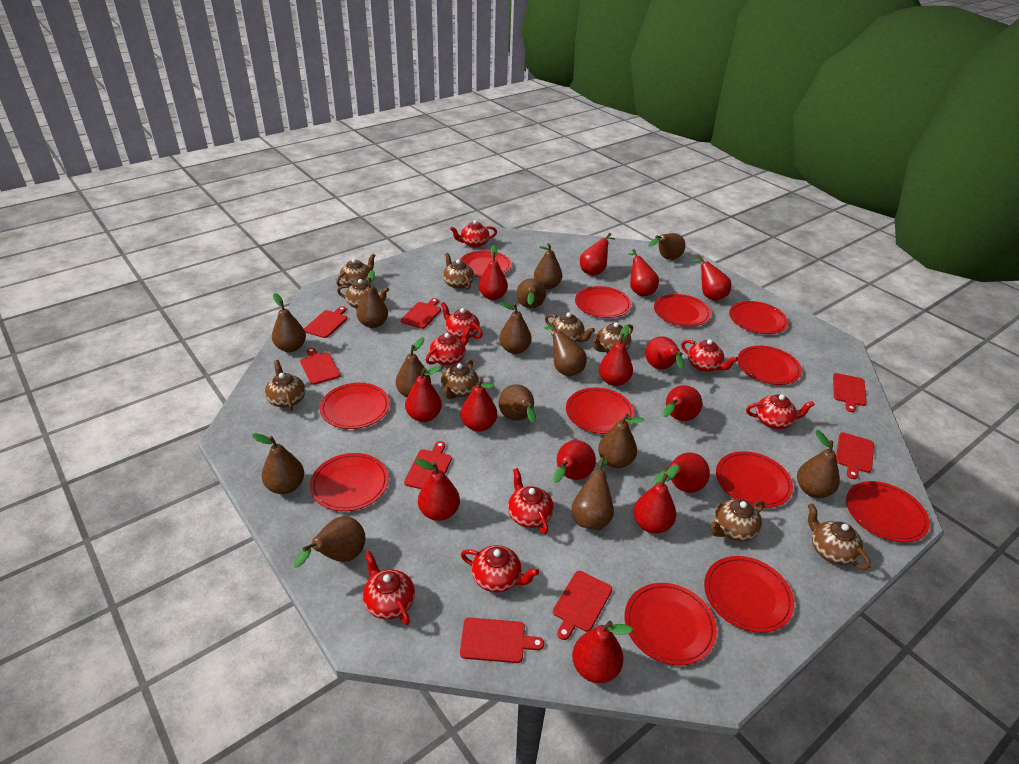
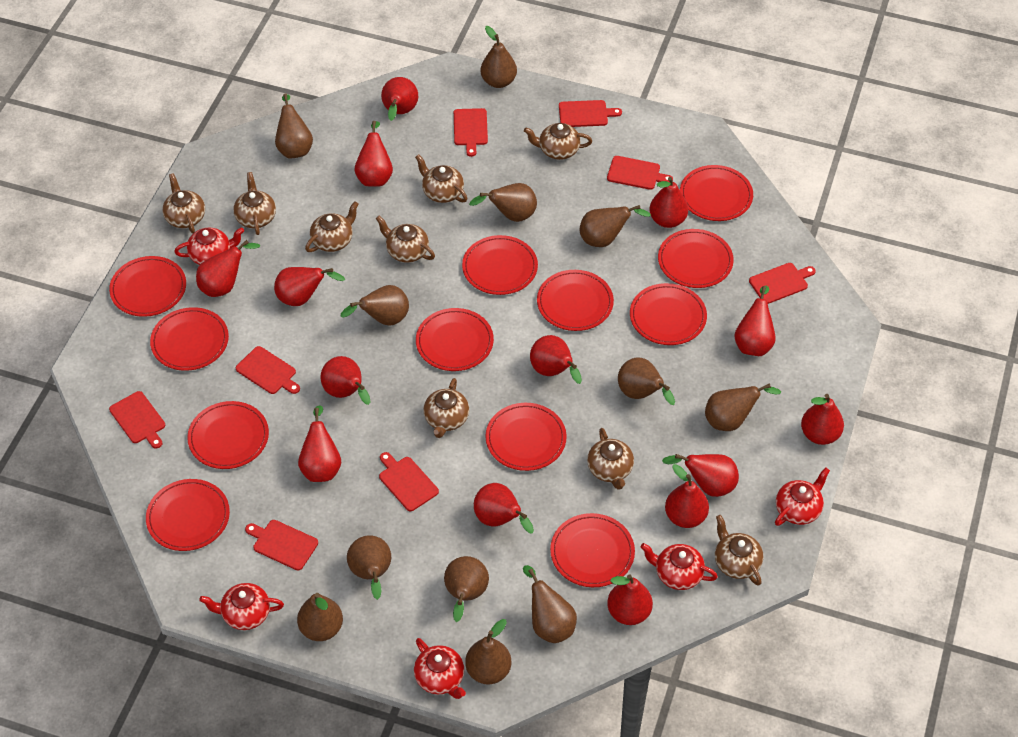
brown pear: 14 -> 12
red teapot: 8 -> 5

